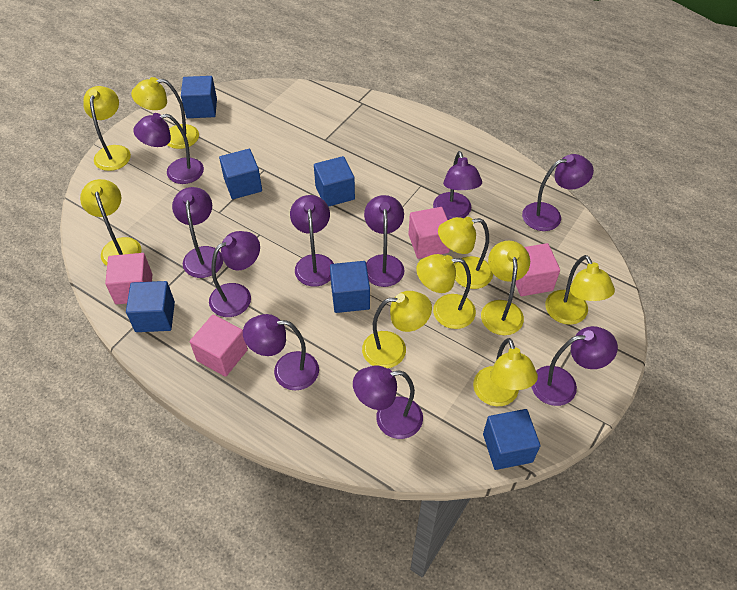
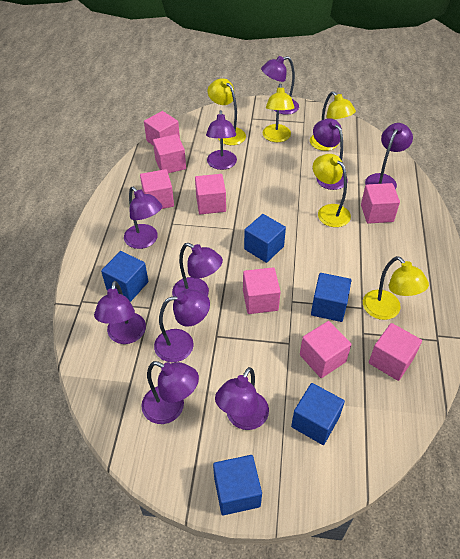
blue cube: 6 -> 5
pink cube: 4 -> 8
yellow lamp: 9 -> 5

